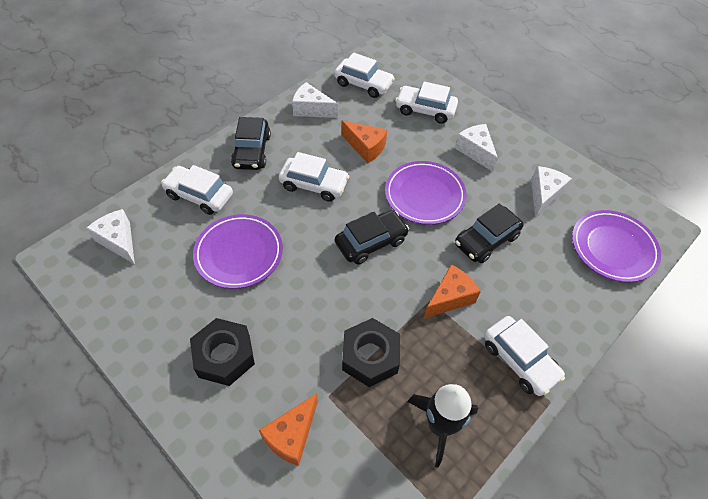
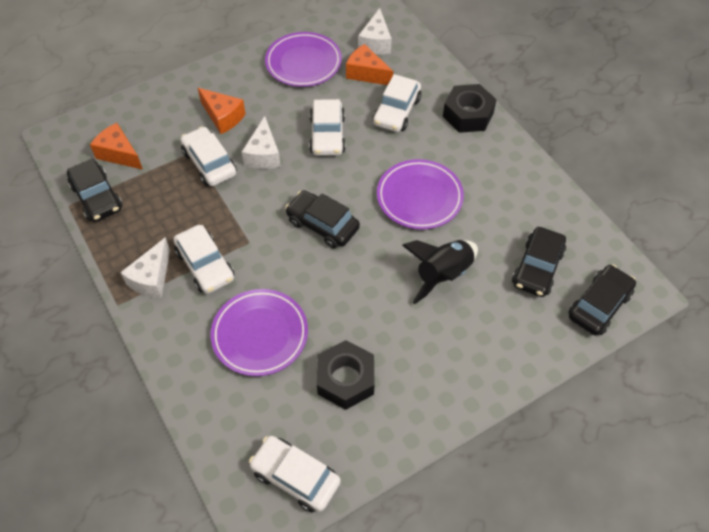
black car: 3 -> 4
white cheese: 4 -> 3

